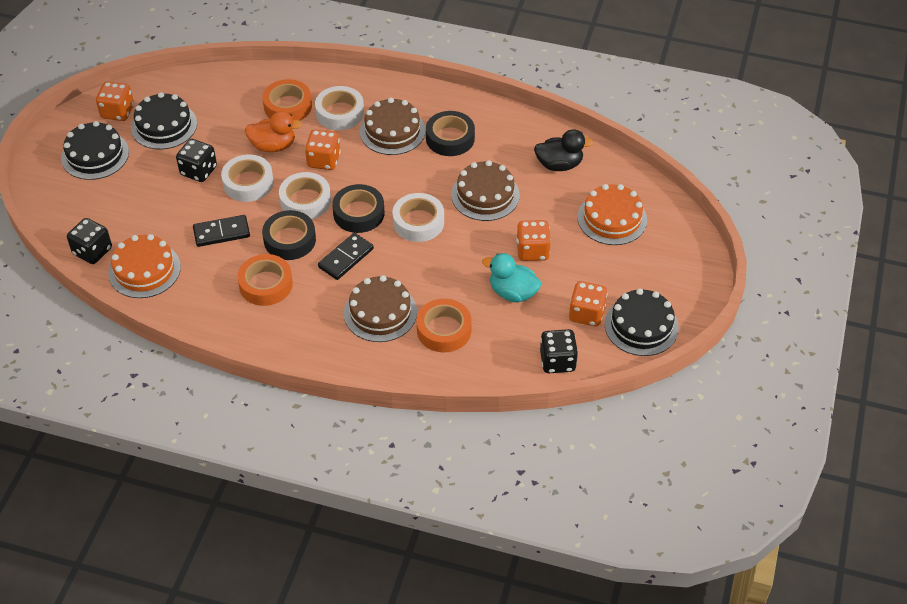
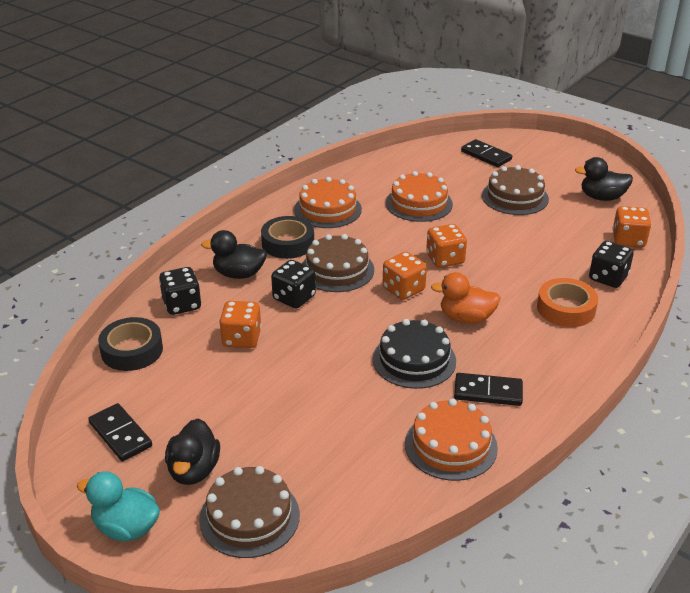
black cake: 3 -> 1
black domino: 2 -> 3
black duck: 1 -> 3
black tape: 3 -> 2
orange cake: 2 -> 3
orange tape: 3 -> 1
white tape: 4 -> 0

